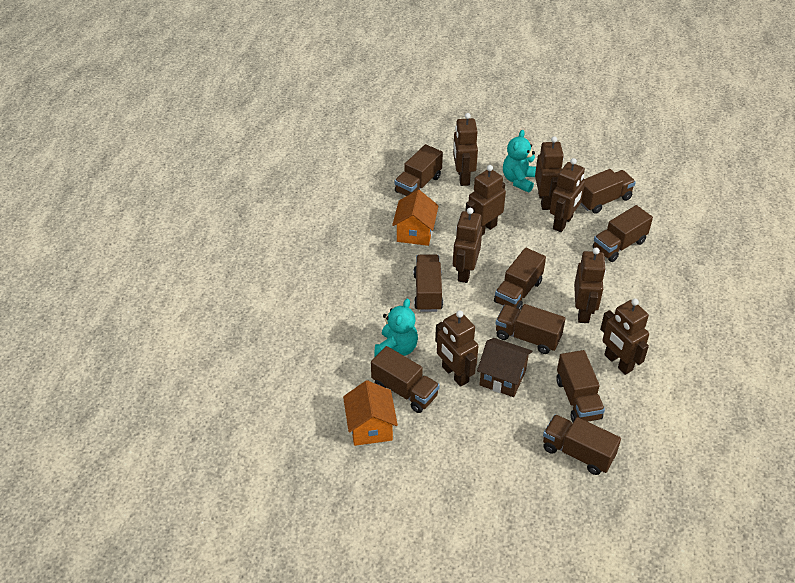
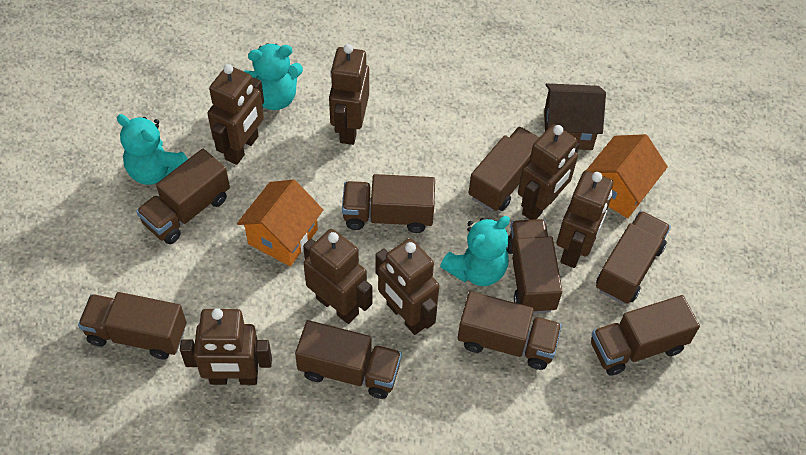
brown robot: 8 -> 7
turquoise teddy bear: 2 -> 3

